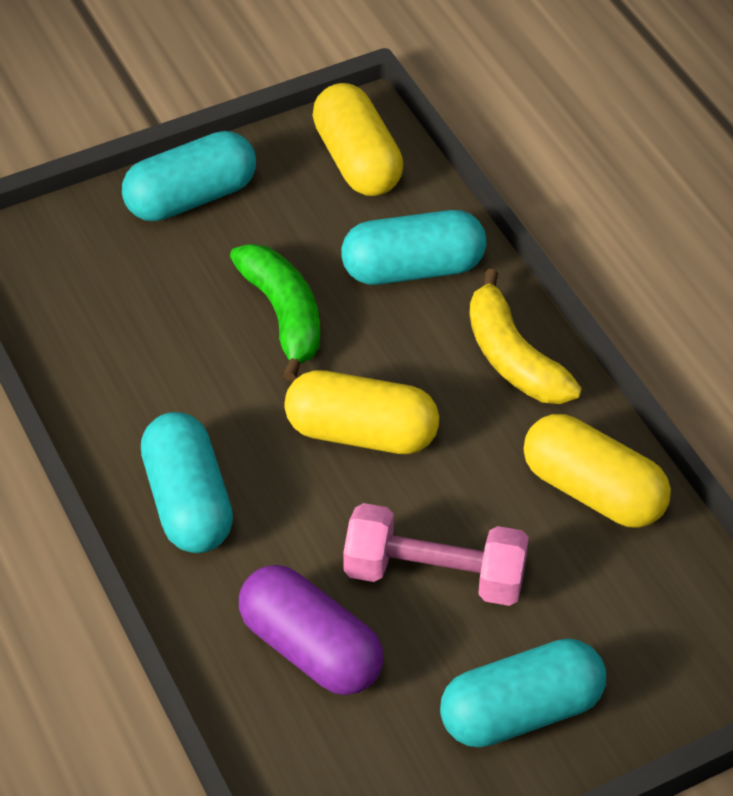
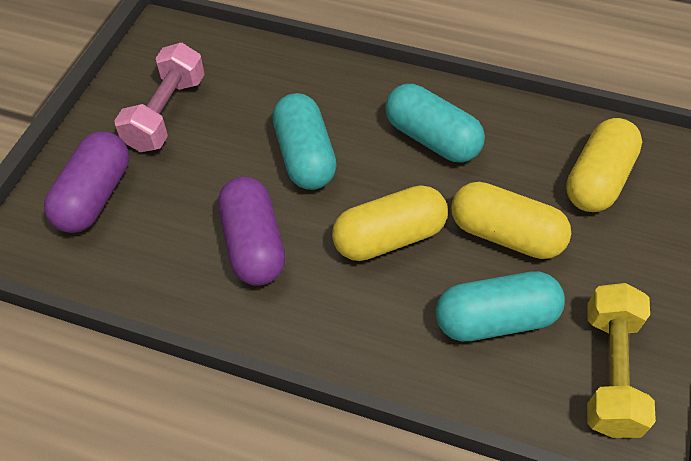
green banana: 1 -> 0
purple capsule: 1 -> 2
turquoise capsule: 4 -> 3
yellow banana: 1 -> 0
yellow dumbbell: 0 -> 1

